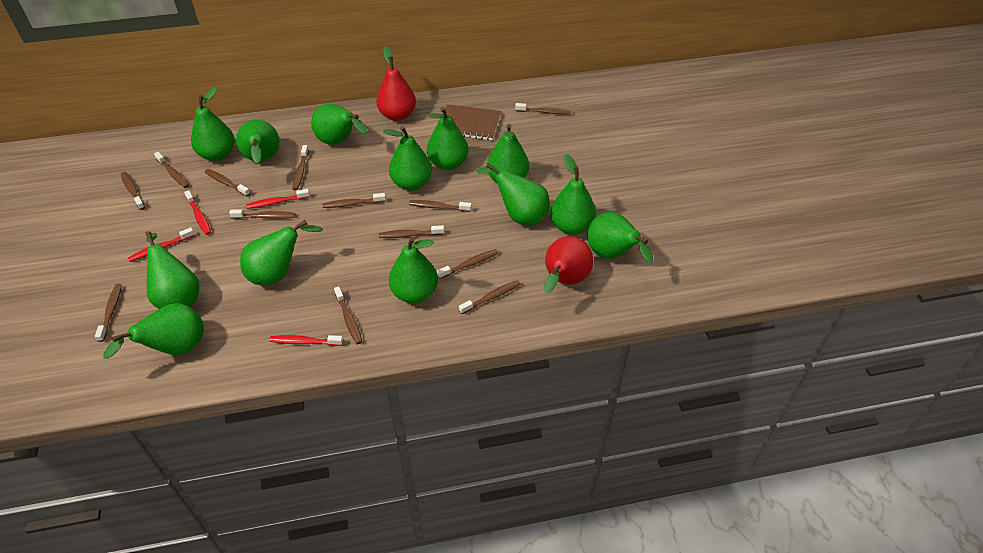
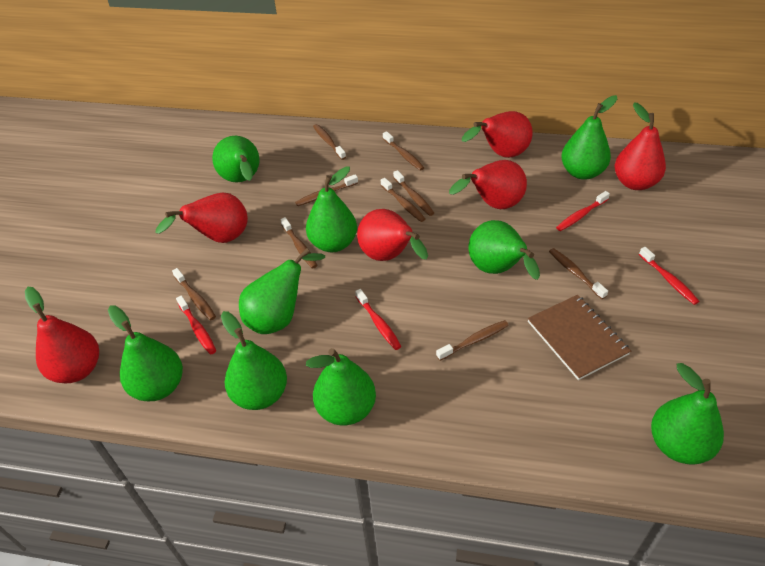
brown toothbrush: 13 -> 9
green pear: 13 -> 9
red pear: 2 -> 6

